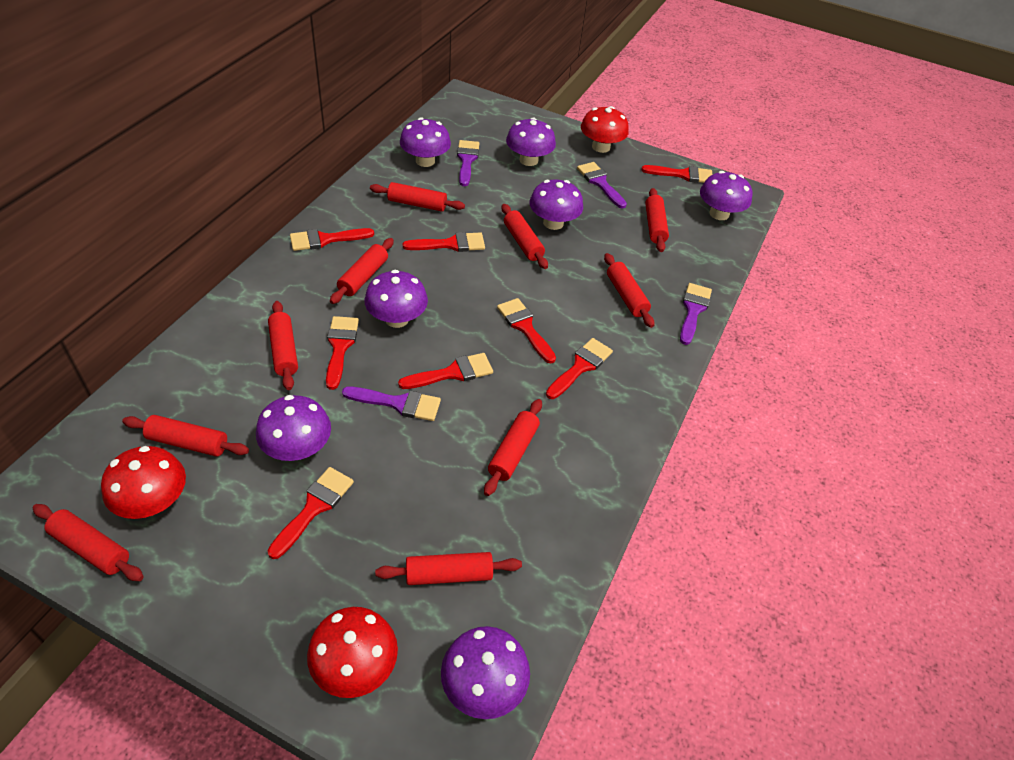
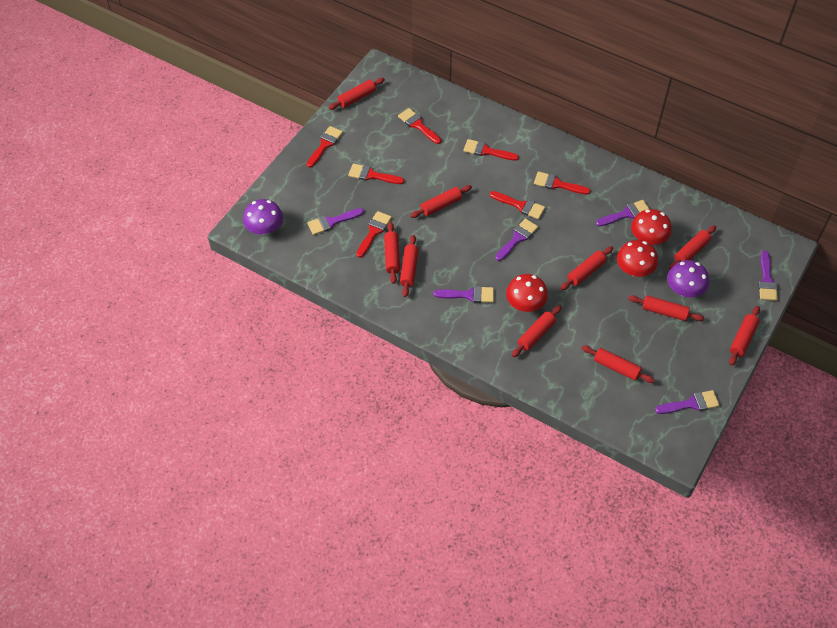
purple brush: 4 -> 6
purple mushroom: 7 -> 2
red brush: 8 -> 7

